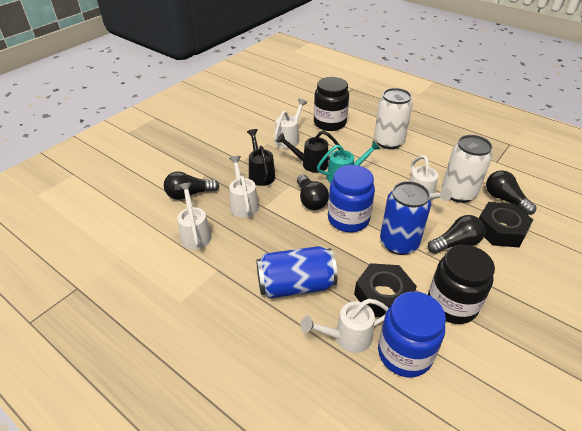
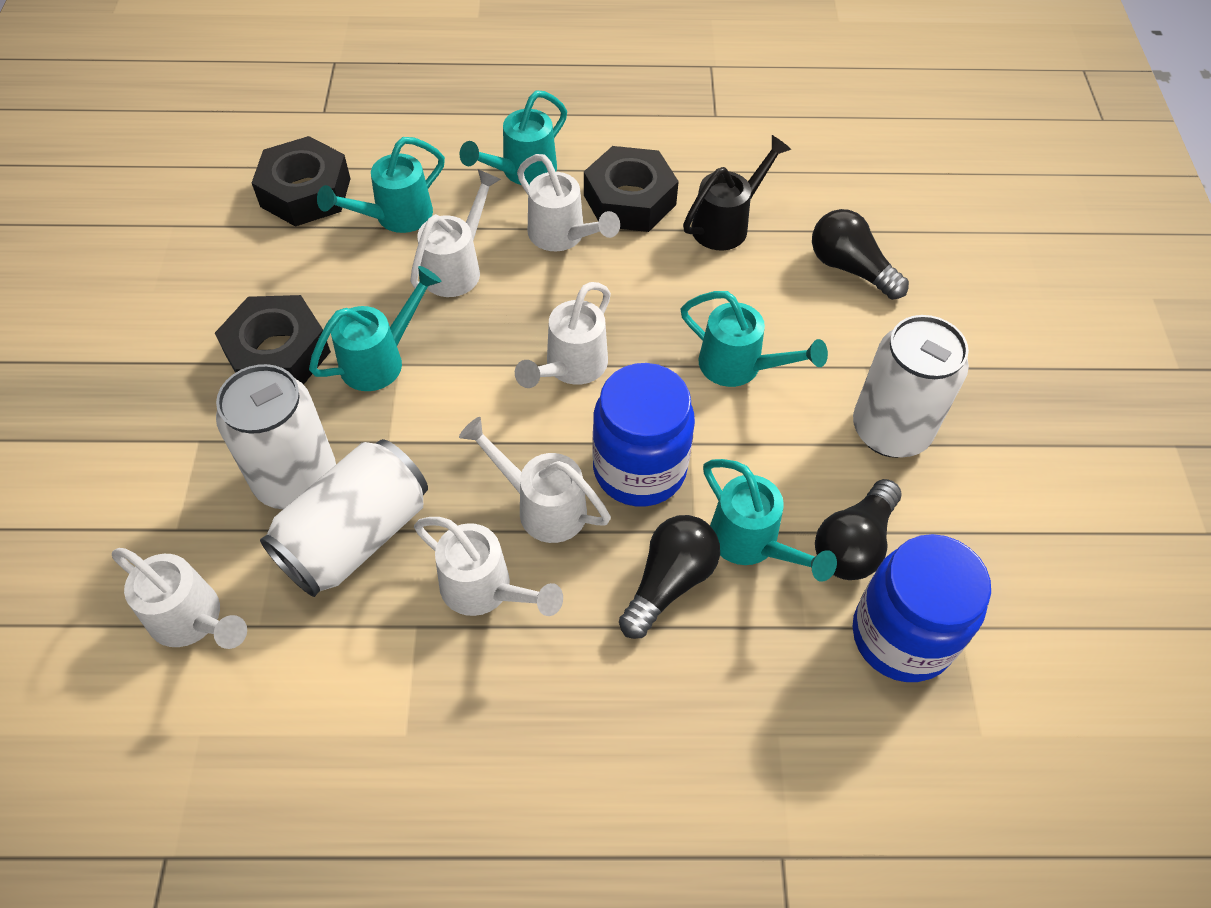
black jar: 2 -> 0
black light bulb: 4 -> 3
black nut: 2 -> 3
black watering can: 2 -> 1
blue can: 2 -> 0
turquoise watering can: 1 -> 5
white can: 2 -> 3
white watering can: 5 -> 6

